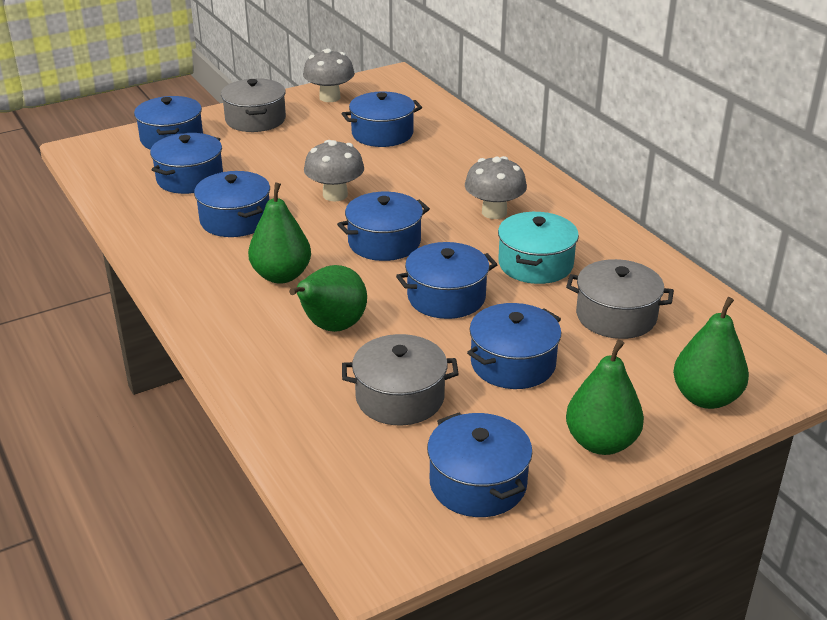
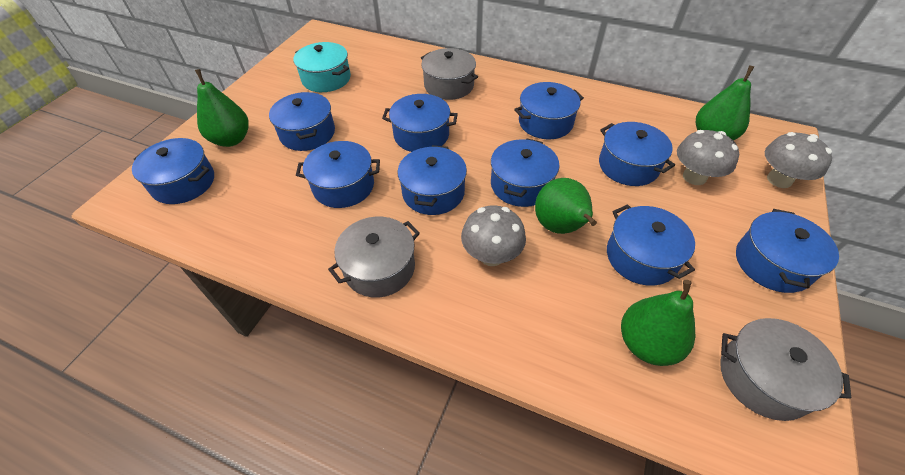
blue pot: 8 -> 10

